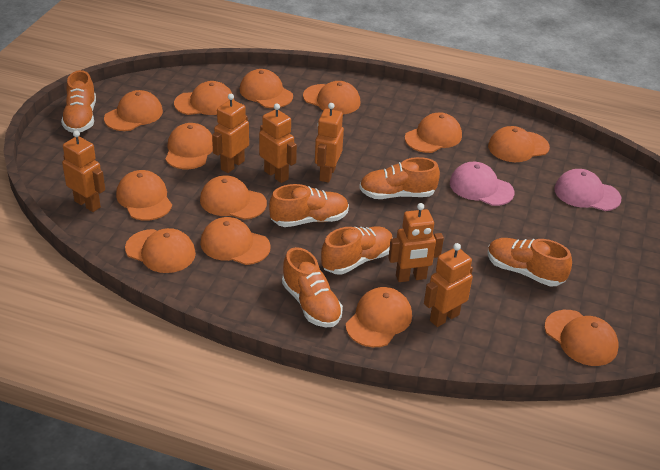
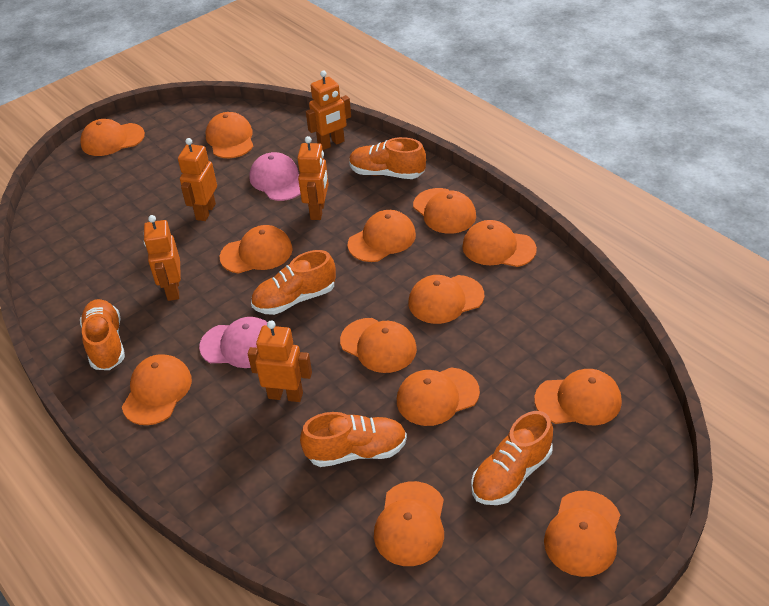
orange robot: 6 -> 5
orange shoe: 6 -> 5

